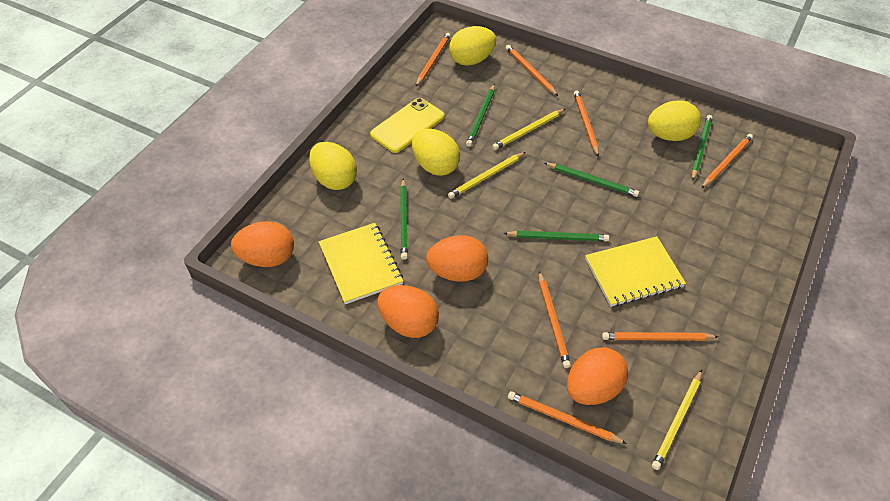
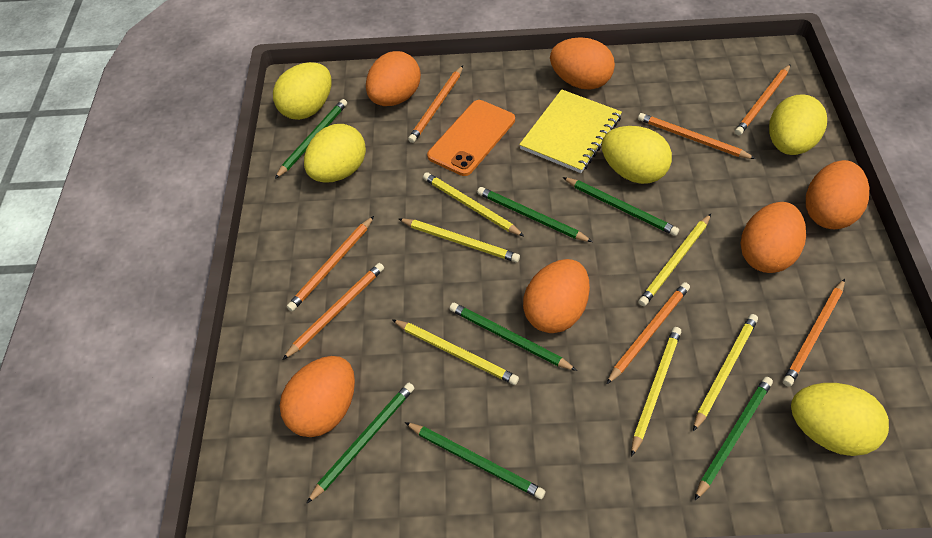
green pencil: 5 -> 7
orange egg: 4 -> 6
orange phone: 0 -> 1
yellow egg: 4 -> 5
yellow notebook: 2 -> 1
yellow pencil: 3 -> 6
yellow phone: 1 -> 0

